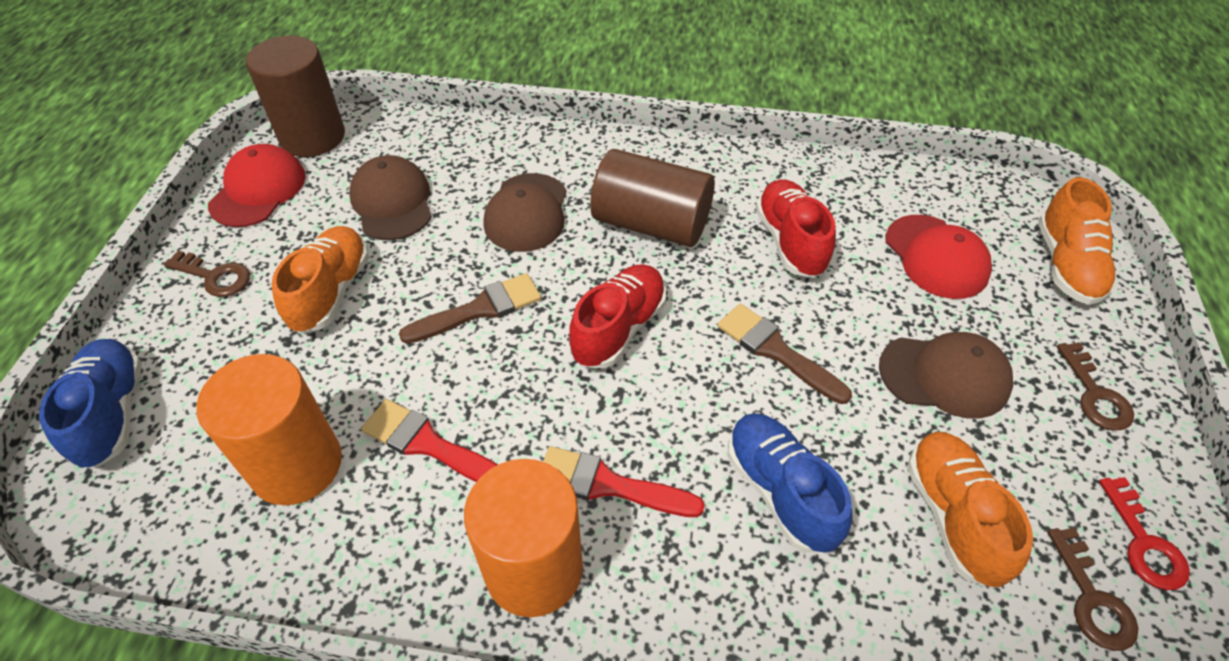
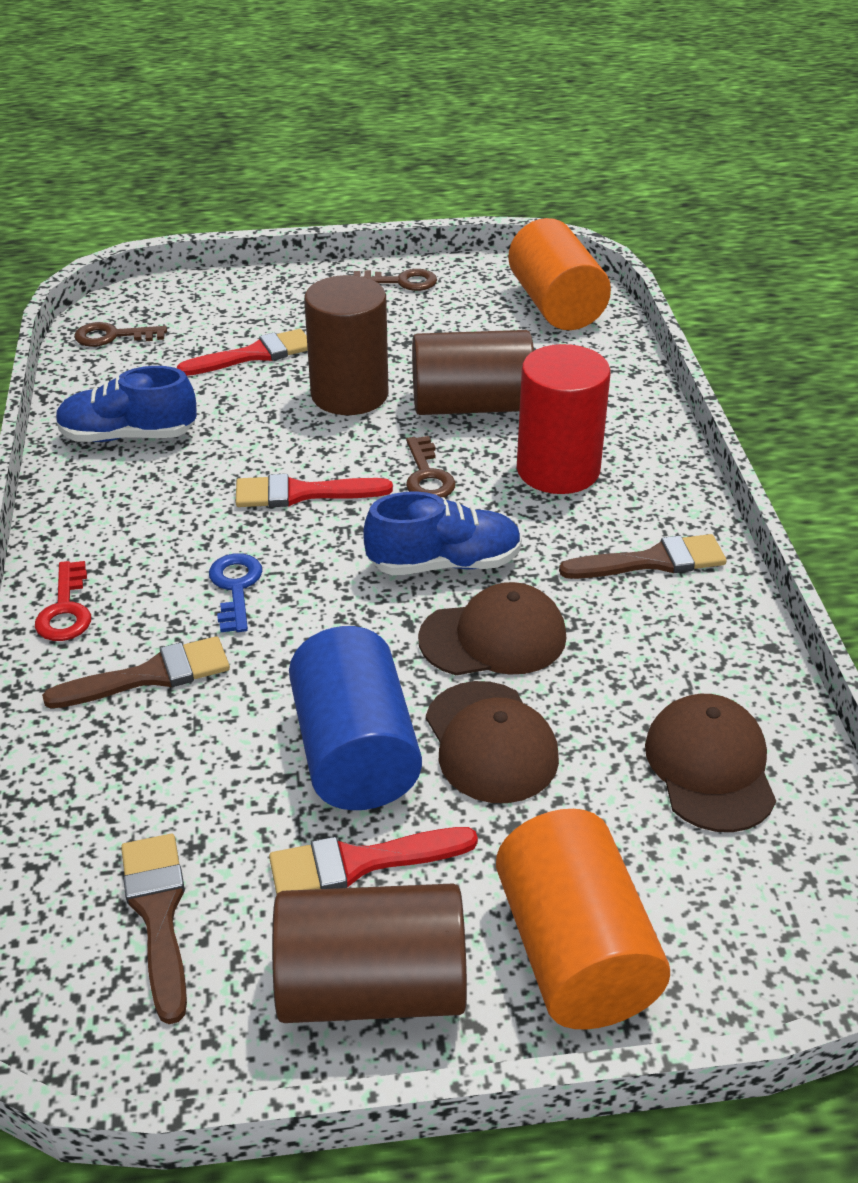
blue cylinder: 0 -> 1
blue key: 0 -> 1
brown brush: 2 -> 3
brown cylinder: 2 -> 3
orange shoe: 3 -> 0
red brush: 2 -> 3
red cap: 2 -> 0
red cylinder: 0 -> 1
red shoe: 2 -> 0

